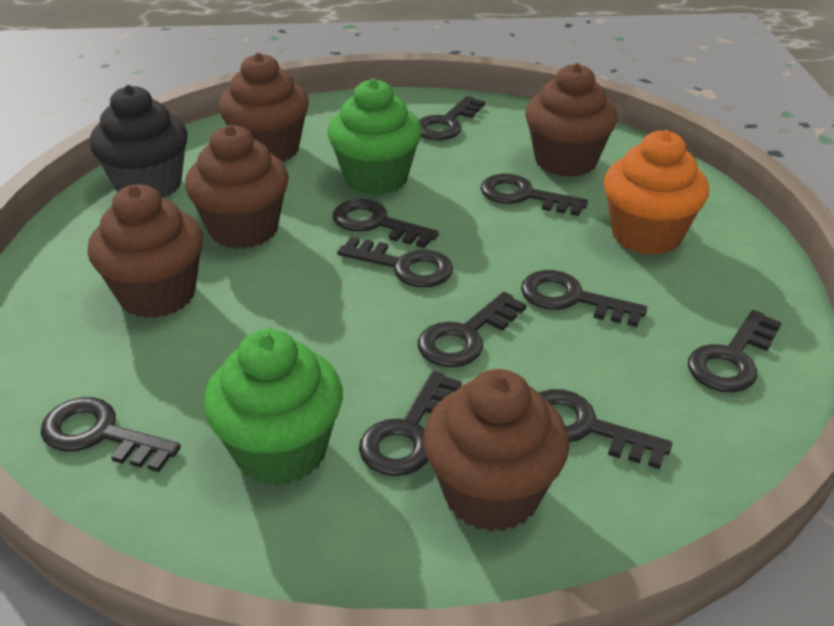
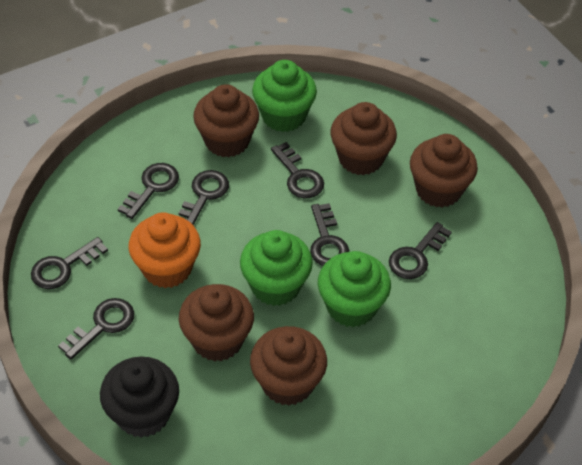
black key: 10 -> 7
green cupcake: 2 -> 3

